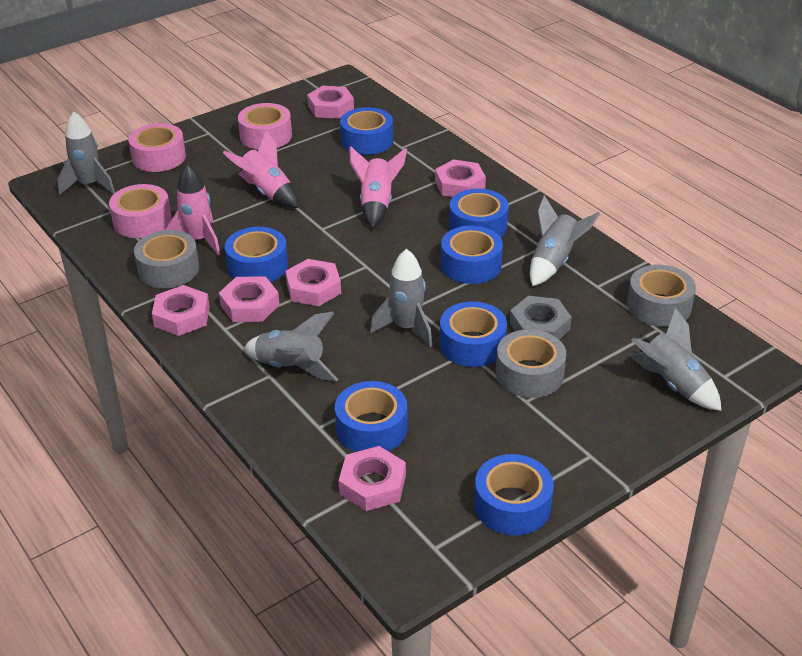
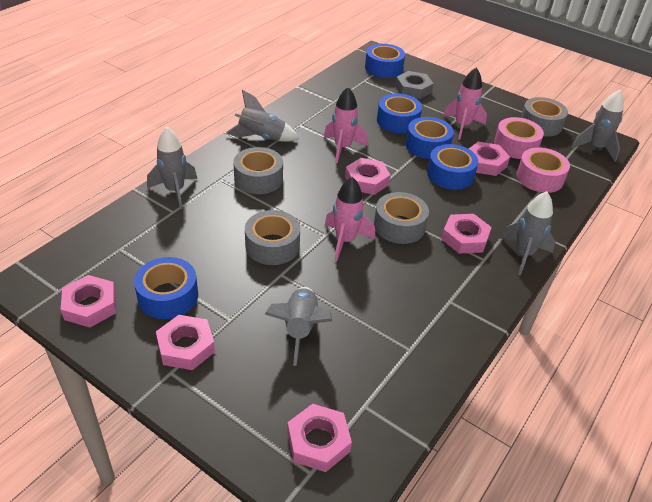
blue tape: 7 -> 5
grey tape: 3 -> 4
pink tape: 3 -> 2

